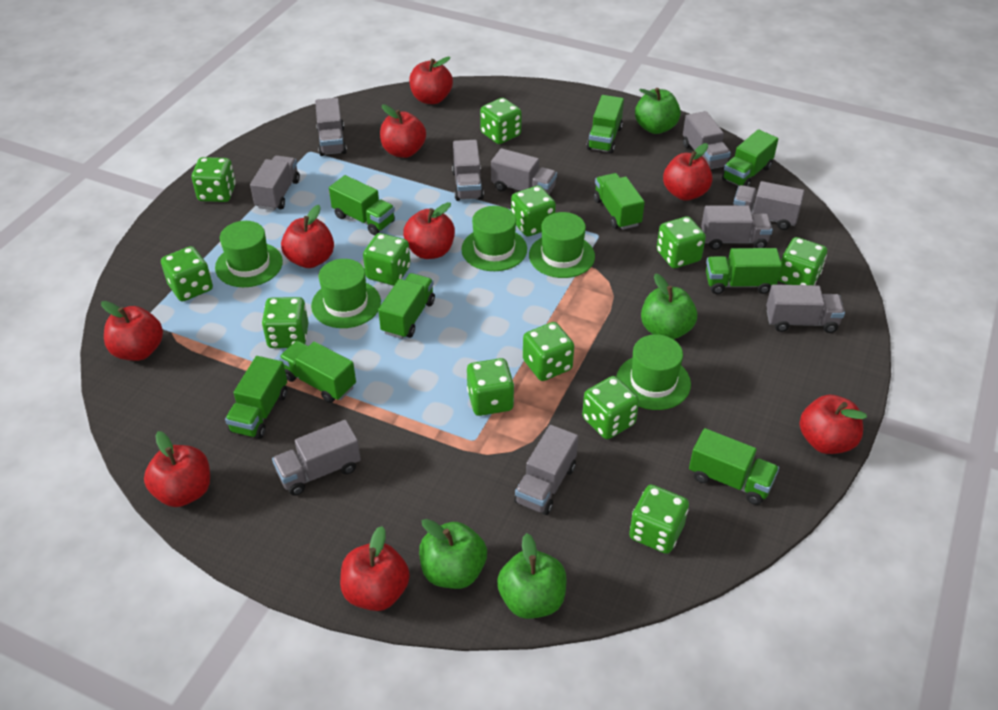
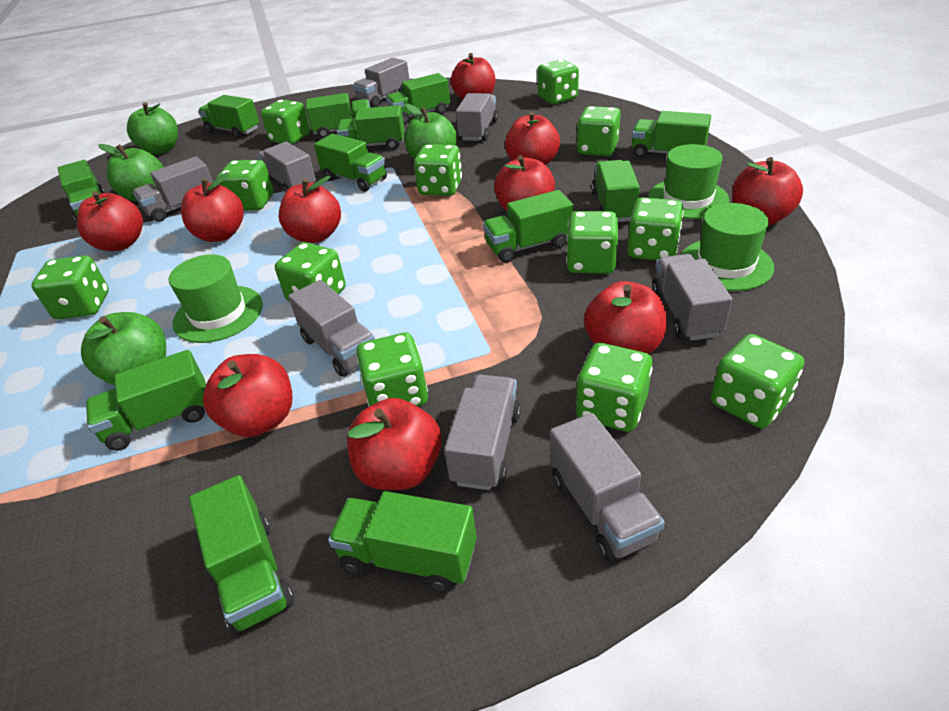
green hat: 5 -> 3
green truck: 9 -> 12
grey truck: 10 -> 8
red apple: 9 -> 10

